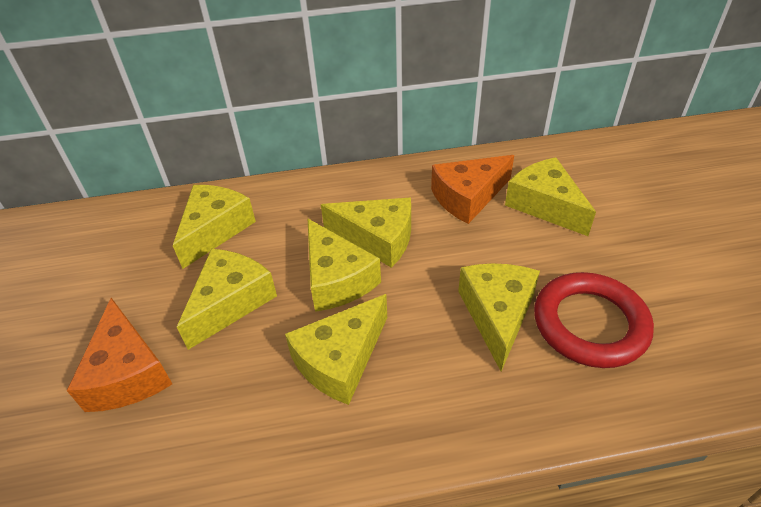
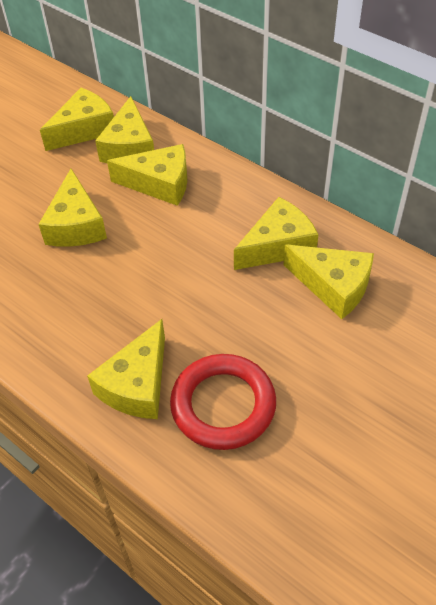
orange cheese: 2 -> 0

